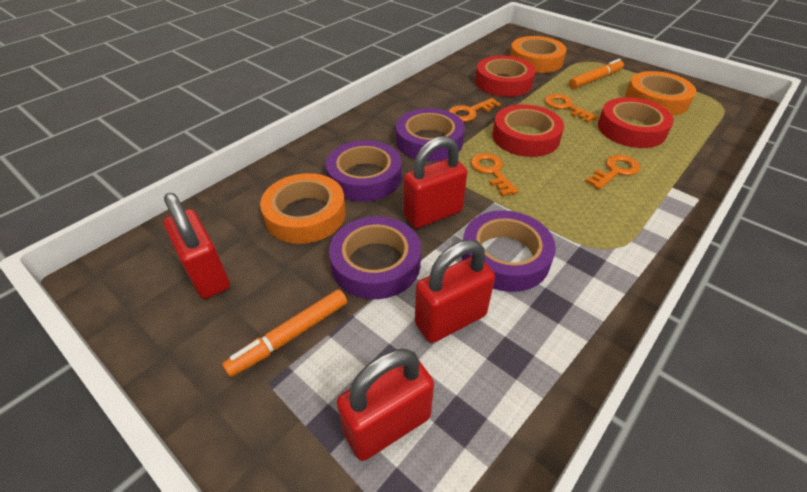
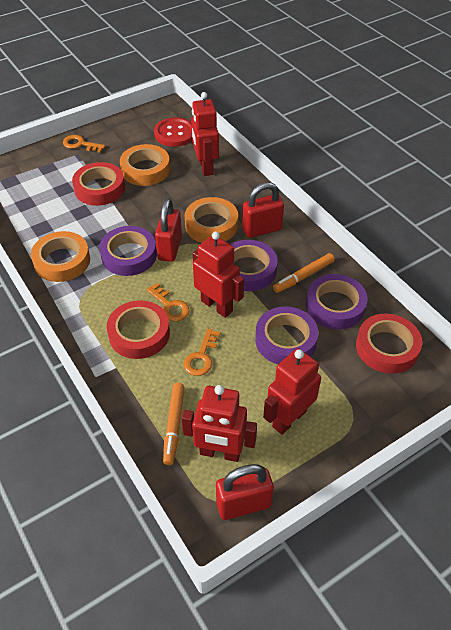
orange key: 4 -> 3
red button: 0 -> 1
red padlock: 4 -> 3
red robot: 0 -> 4

